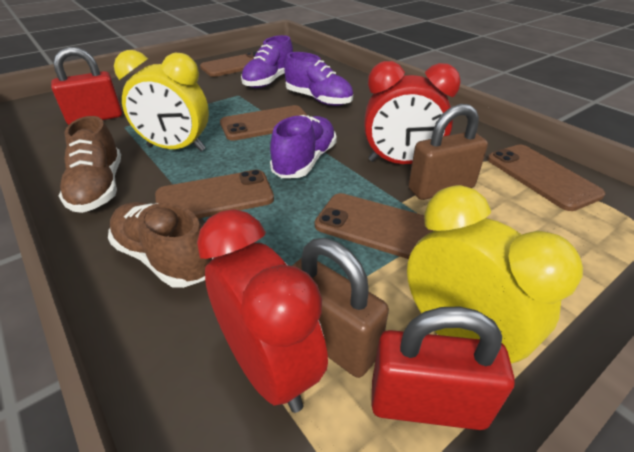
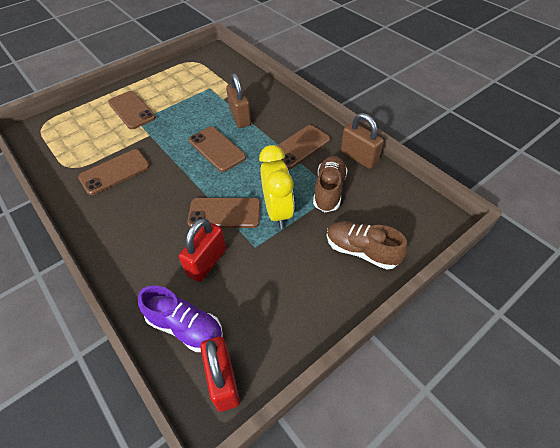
purple shoe: 3 -> 1
red clock: 2 -> 0
yellow clock: 2 -> 1

